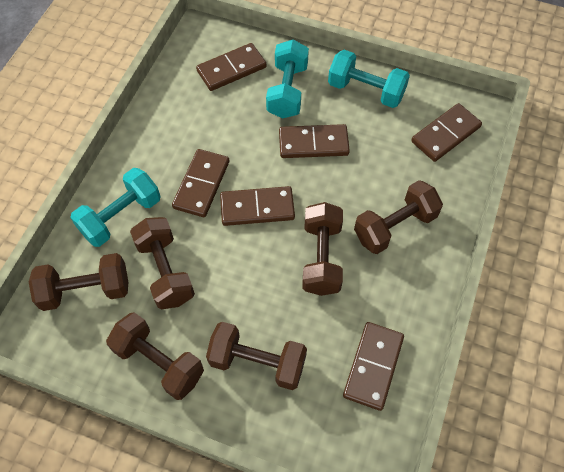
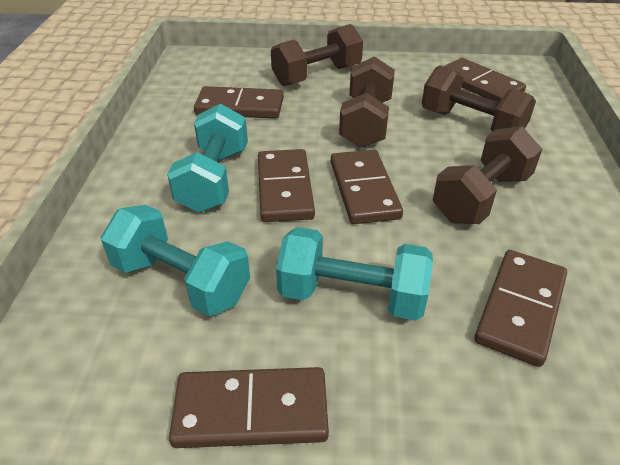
brown dumbbell: 6 -> 4

